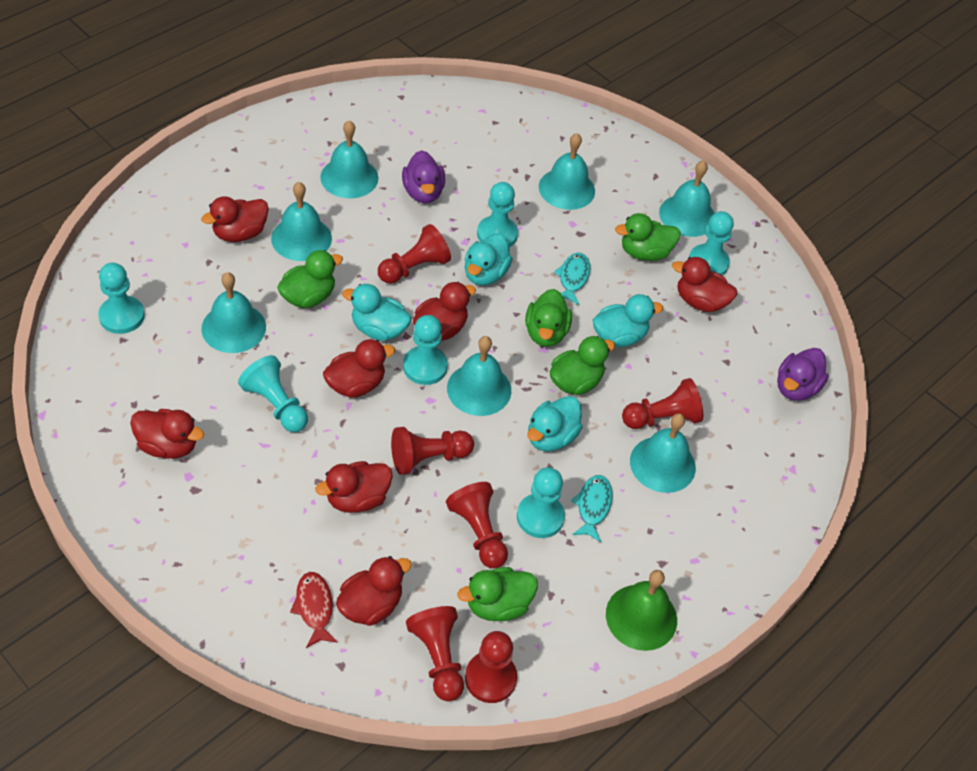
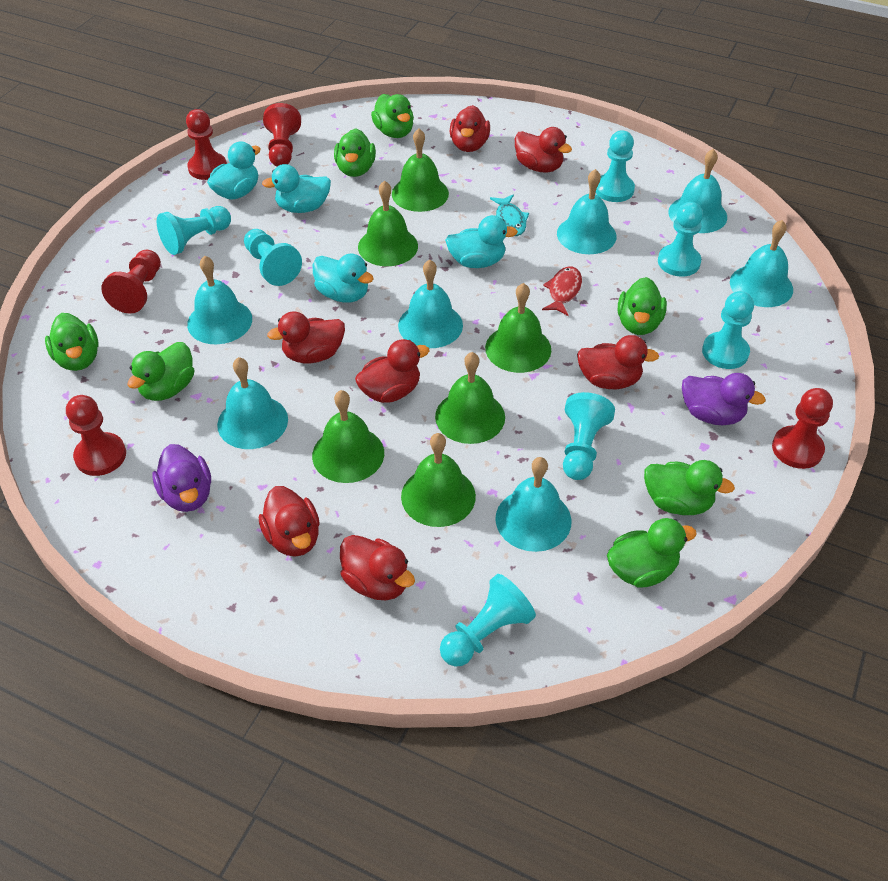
green bell: 1 -> 6
green duck: 5 -> 7
red pawn: 6 -> 5
turquoise fish: 2 -> 1
turquoise pawn: 6 -> 7

